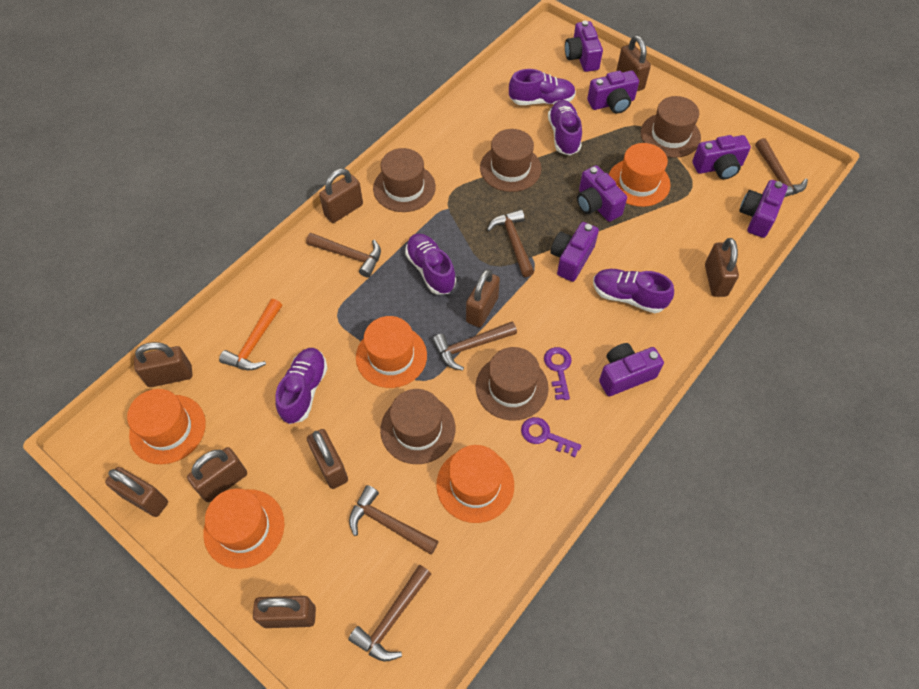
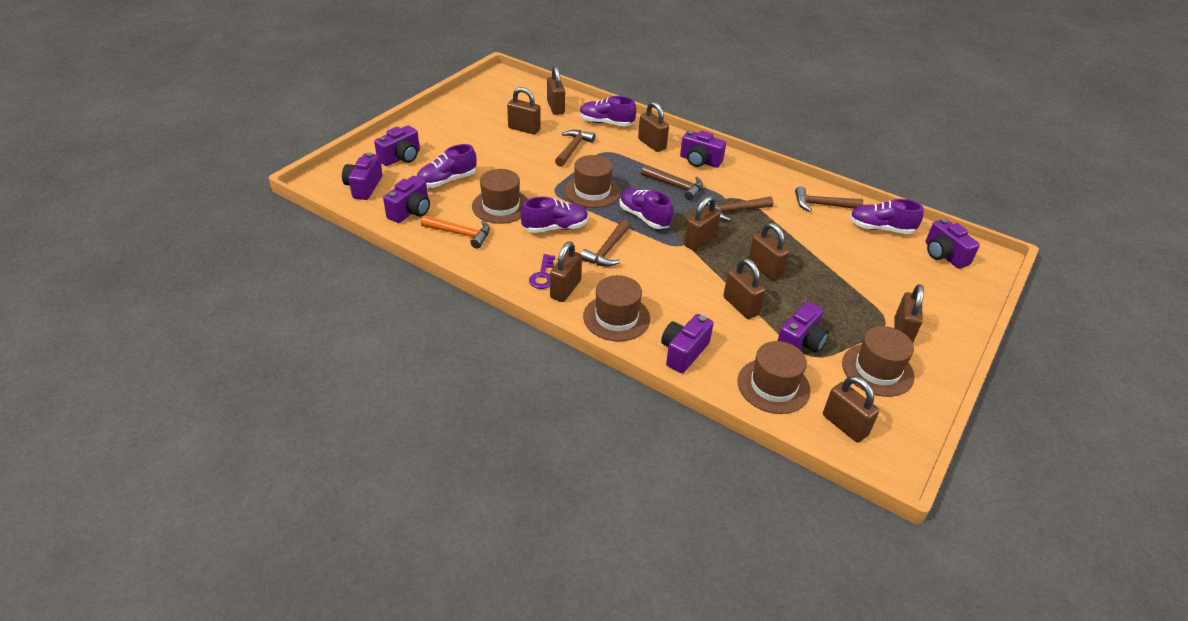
brown hammer: 6 -> 5
orange hat: 5 -> 0
purple key: 2 -> 1

